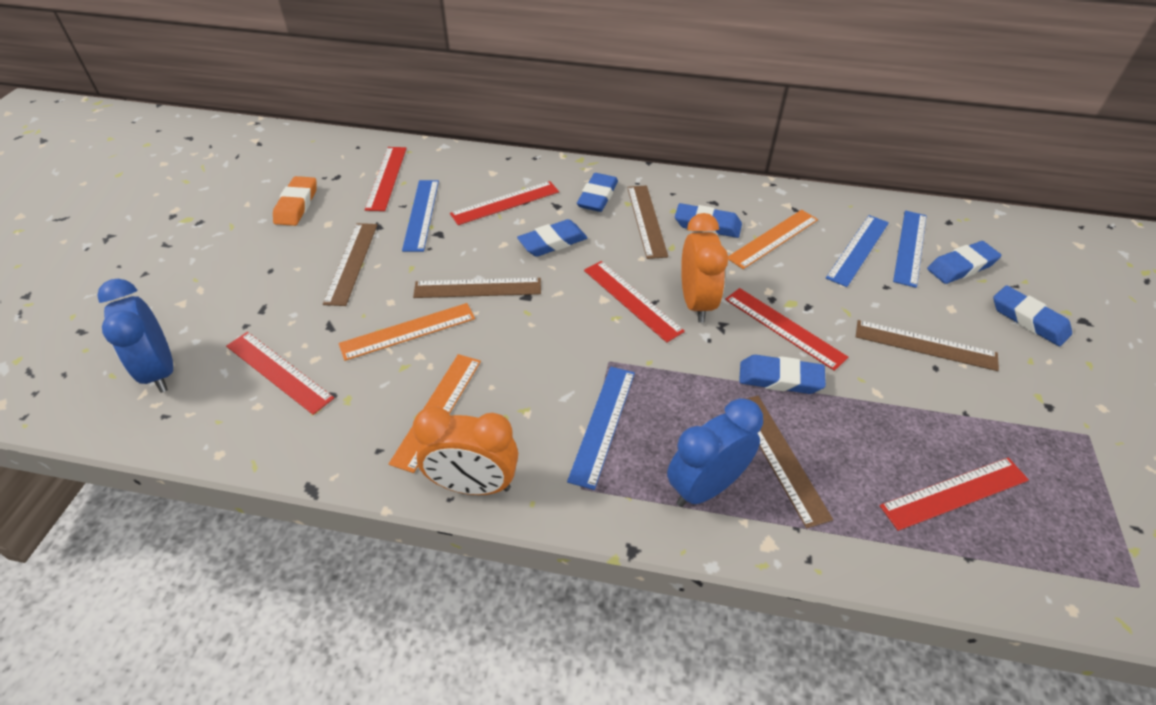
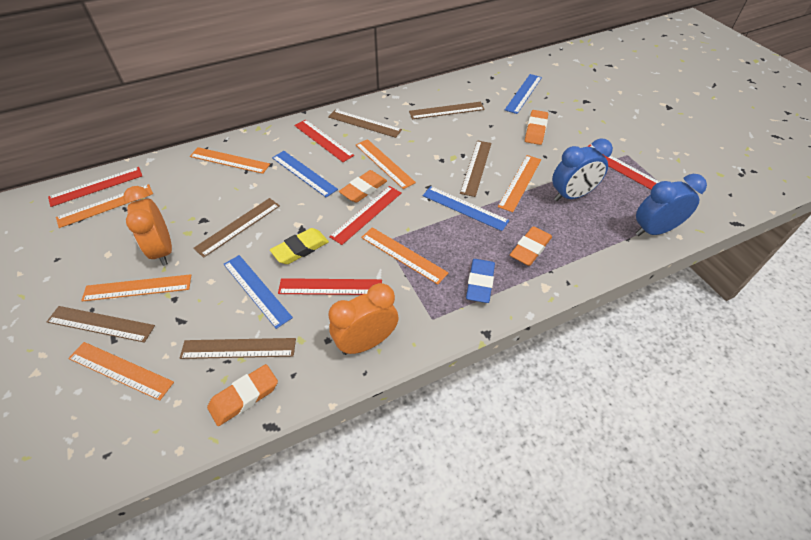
blue eraser: 6 -> 1
brown ruler: 5 -> 6
orange eraser: 1 -> 4
orange ruler: 3 -> 7
red ruler: 6 -> 5
yellow eraser: 0 -> 1

